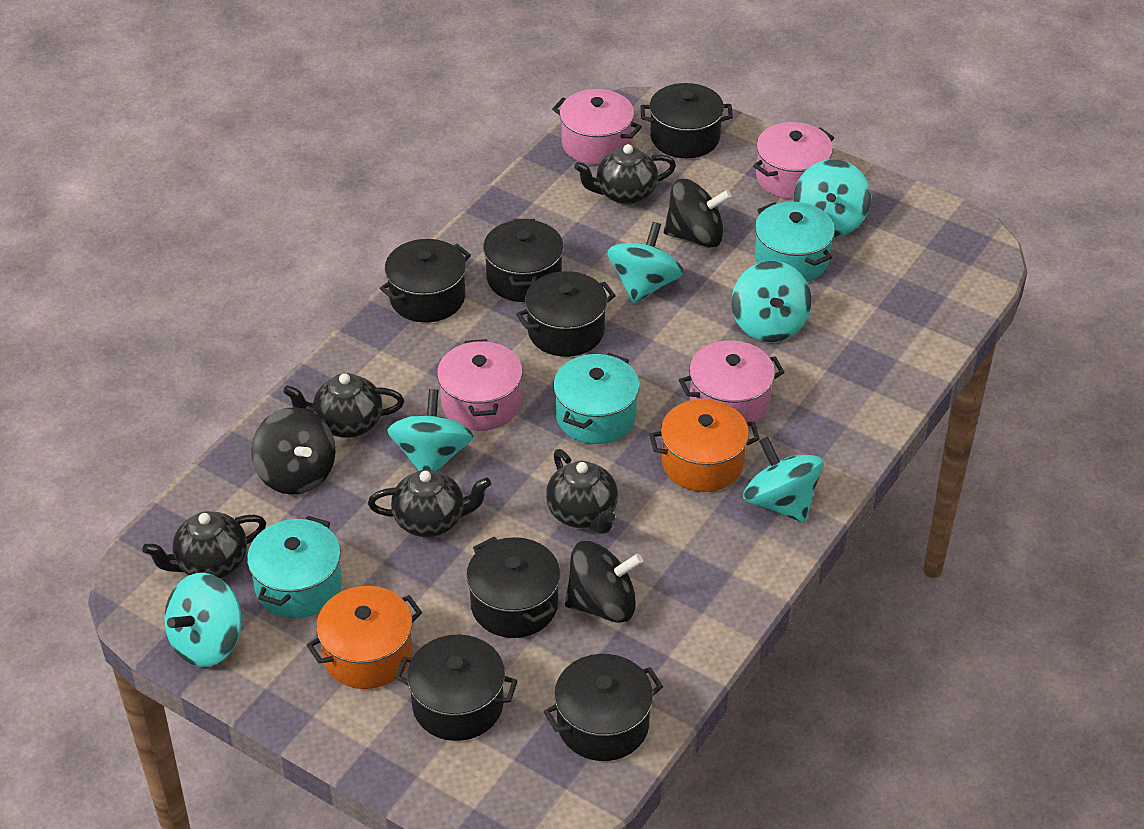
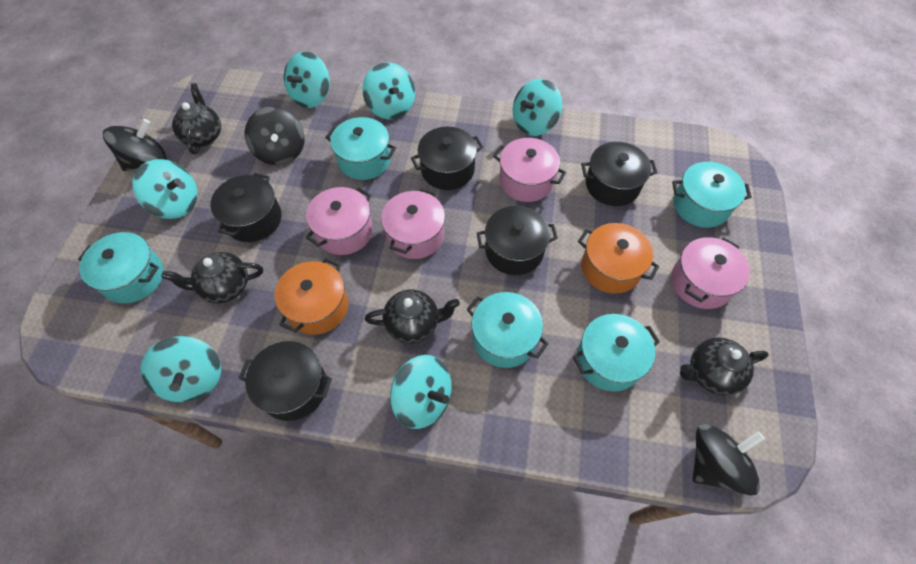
black pot: 7 -> 5
black teapot: 5 -> 4
turquoise pot: 3 -> 5

